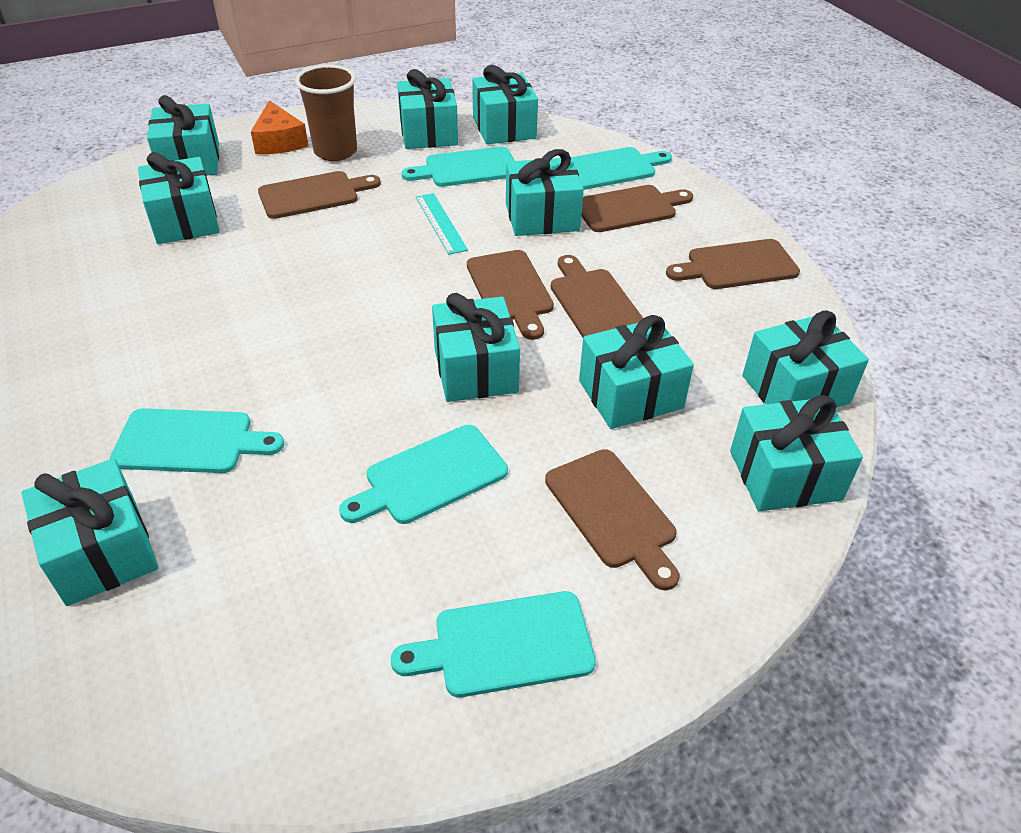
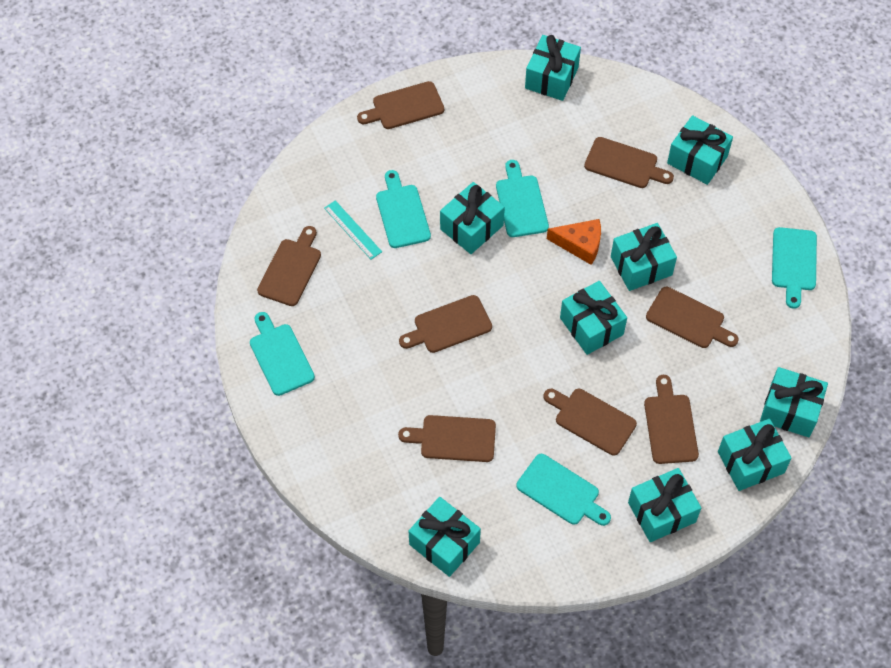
brown cup: 1 -> 0
brown cutting board: 6 -> 8
turquoise gift: 10 -> 9

